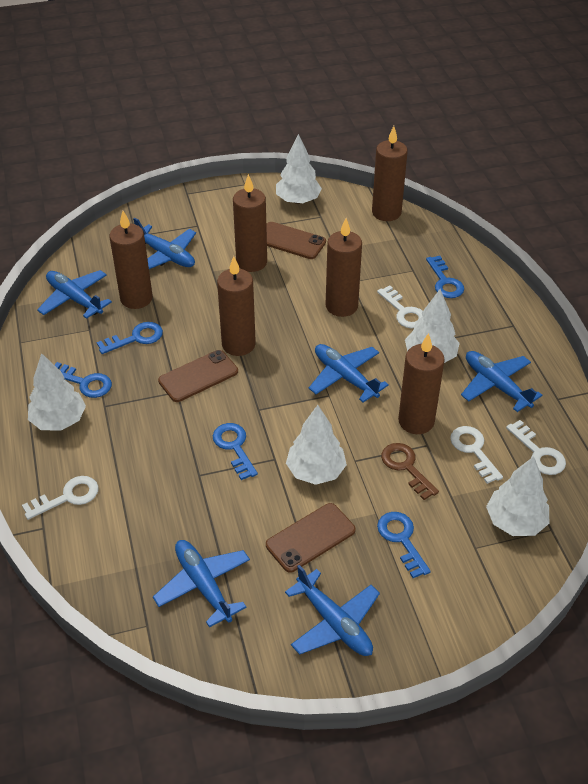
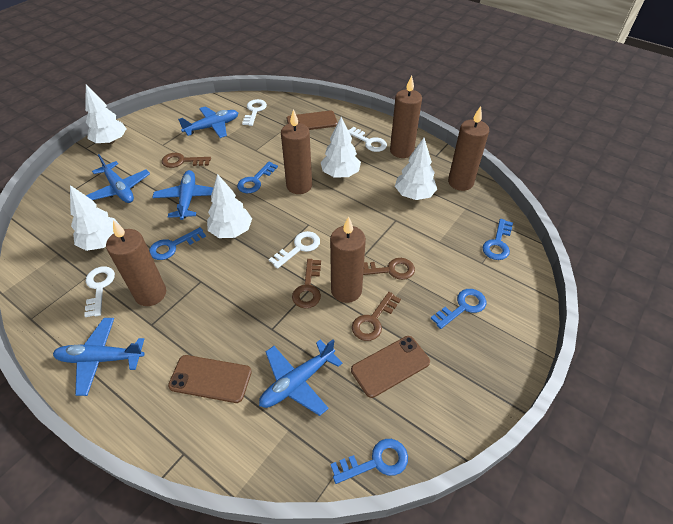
blue plane: 6 -> 5
brown candle: 6 -> 5
brown key: 1 -> 4

